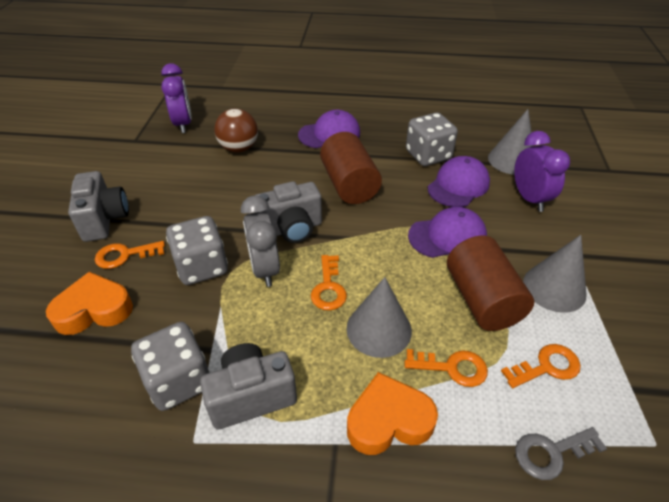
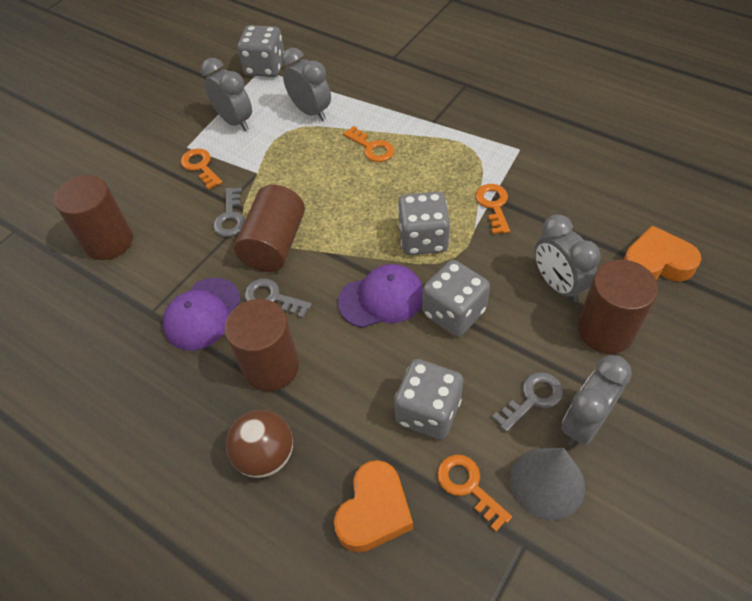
brown cylinder: 2 -> 4
grey camera: 3 -> 0
grey clock: 1 -> 4
grey cone: 3 -> 1
grey dice: 3 -> 4
grey key: 1 -> 3
purple cap: 3 -> 2
purple clock: 2 -> 0

